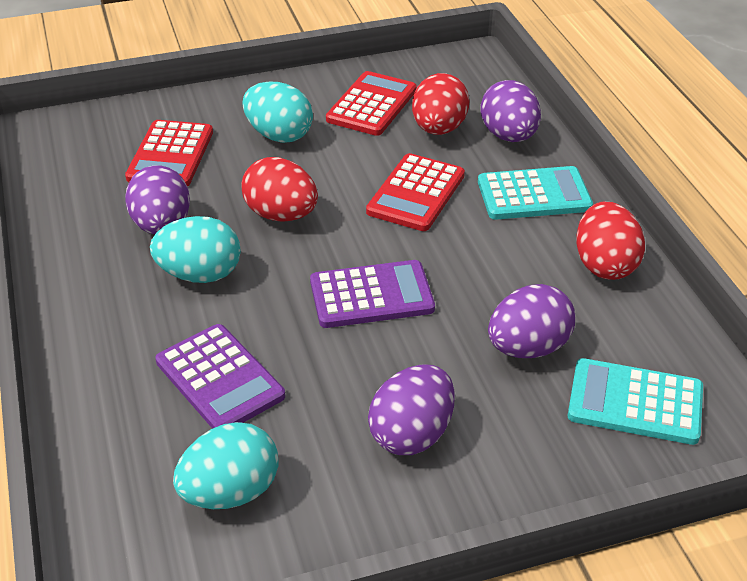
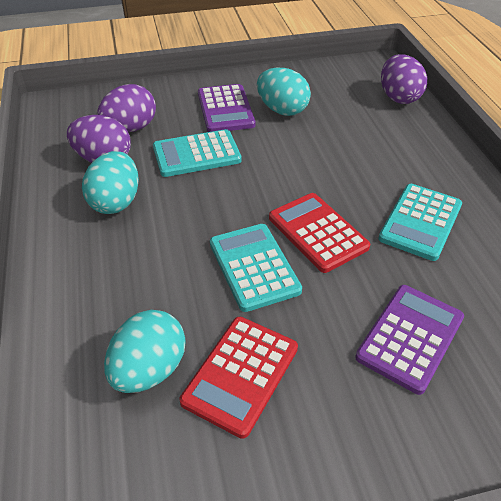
purple egg: 4 -> 3
red calculator: 3 -> 2
red egg: 3 -> 0
turquoise calculator: 2 -> 3

